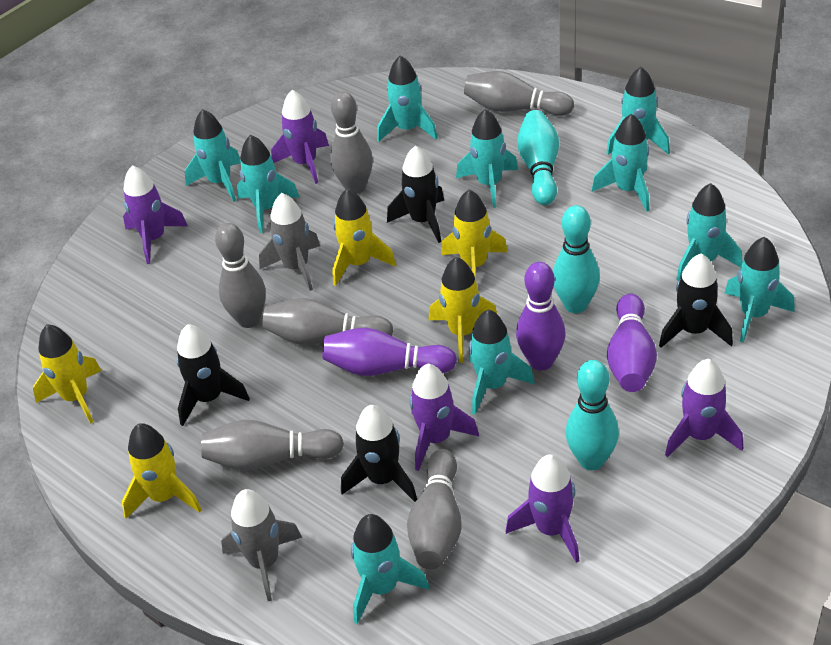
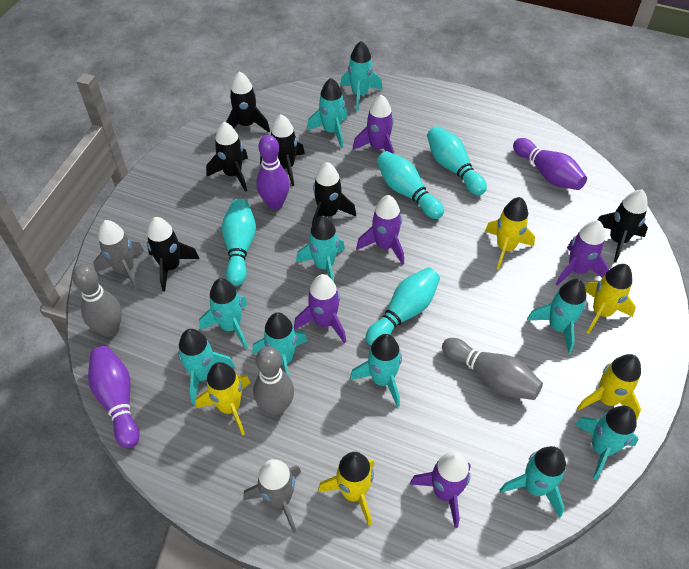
black rocket: 4 -> 6
grey bowling pin: 6 -> 3
turquoise bowling pin: 3 -> 4

